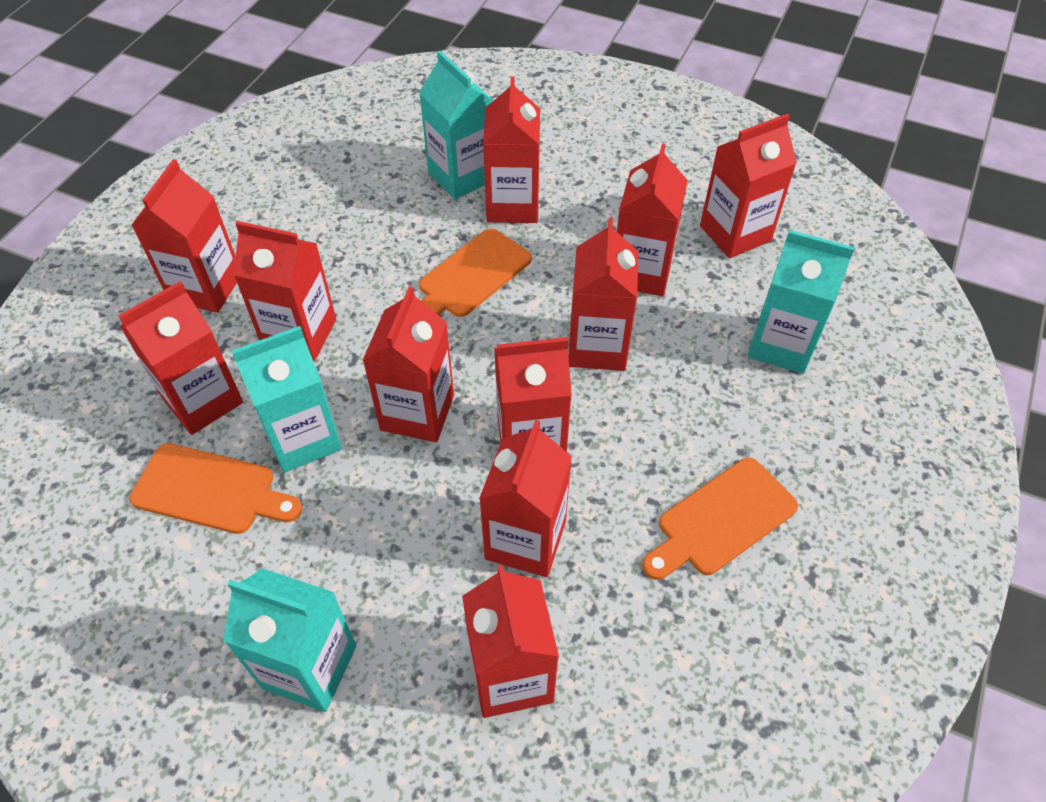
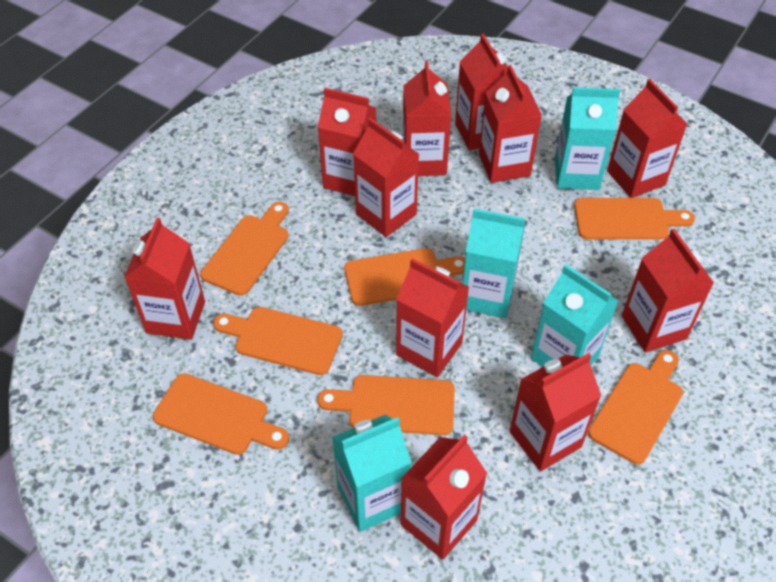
orange cutting board: 3 -> 7

